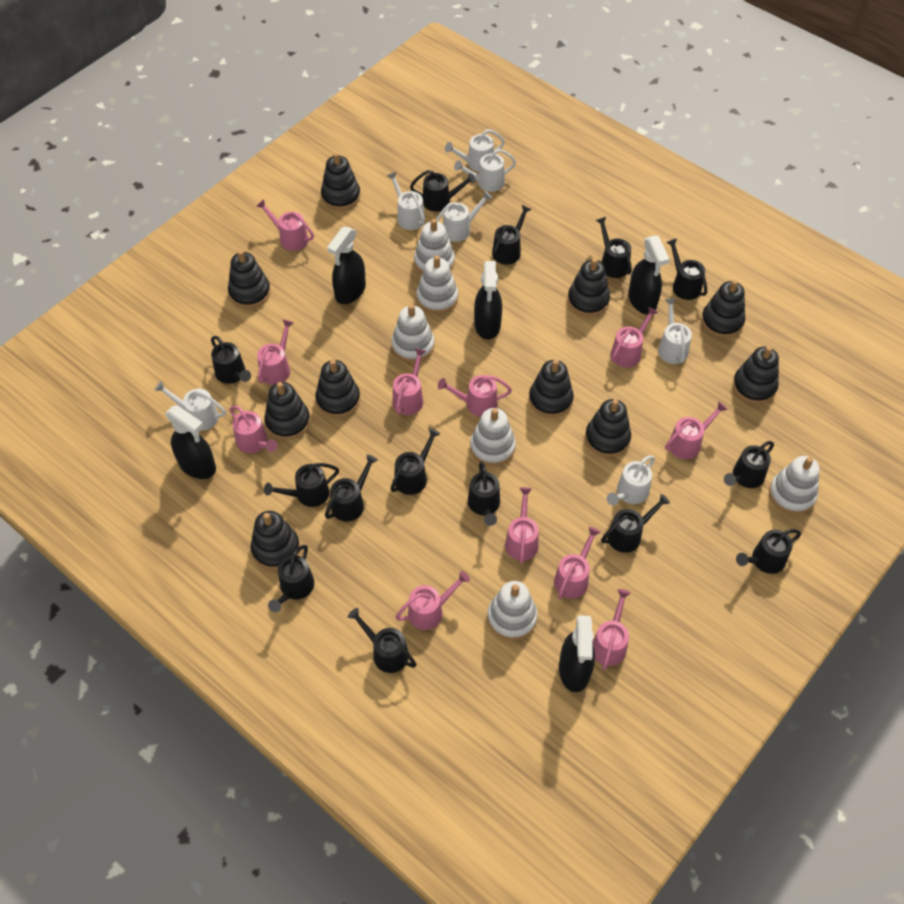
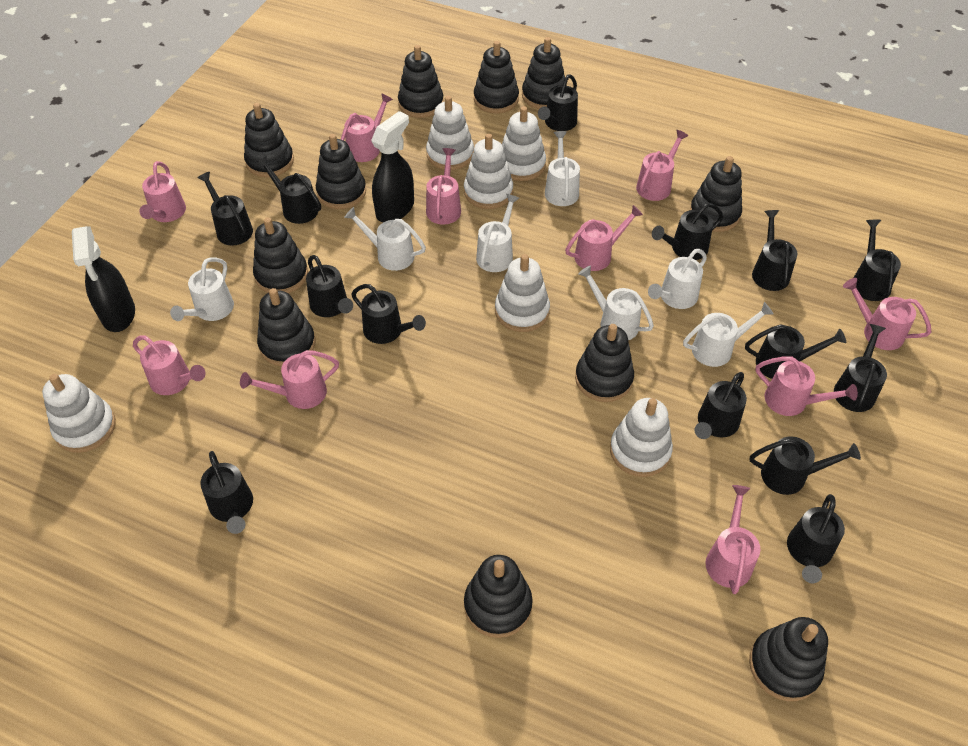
black spray bottle: 5 -> 2
black stacking toy: 10 -> 11
pink watering can: 11 -> 10

